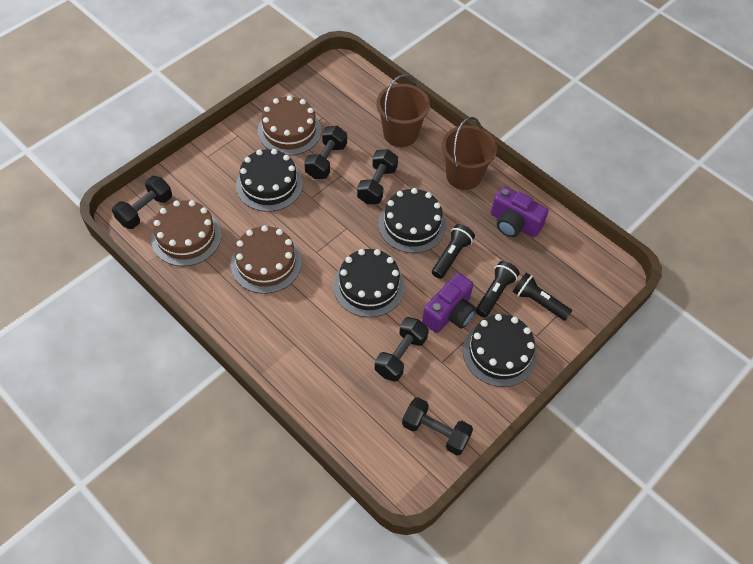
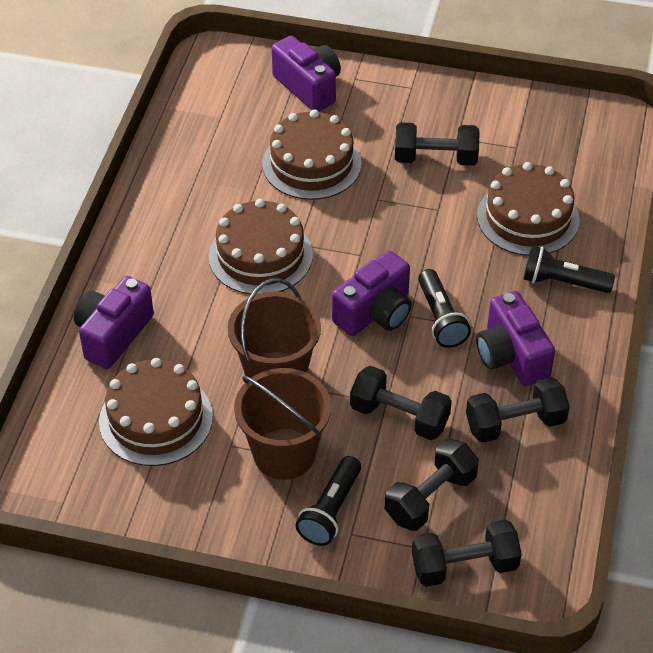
black cake: 4 -> 0
brown cake: 3 -> 4
purple camera: 2 -> 4

